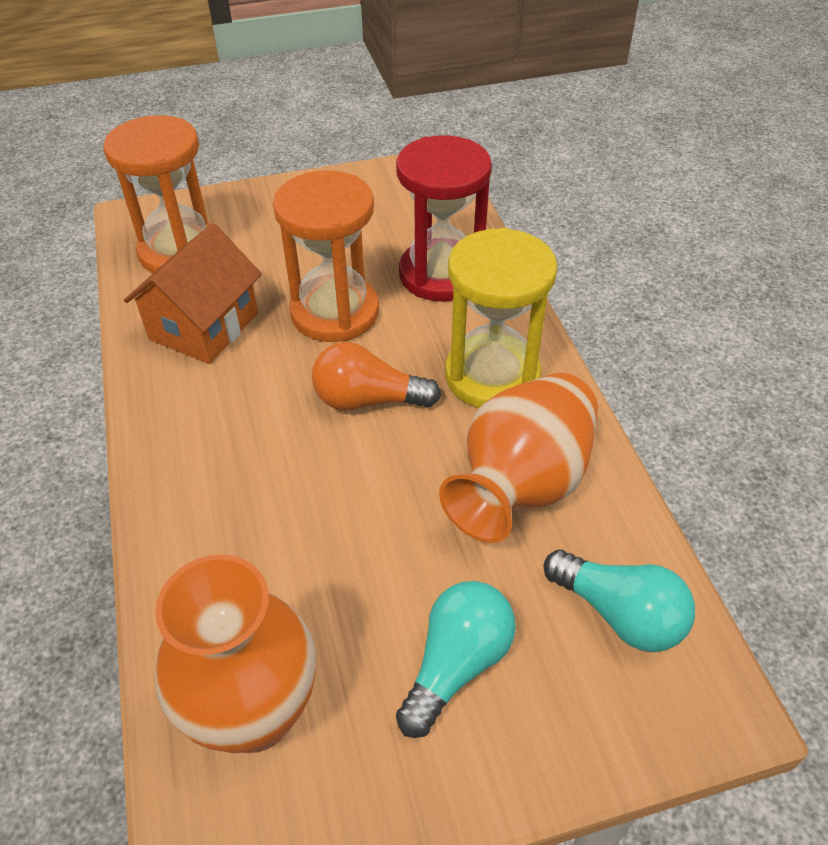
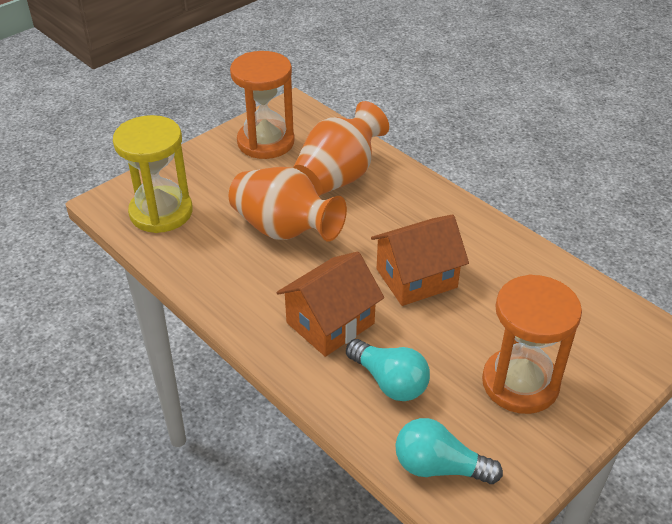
orange house: 1 -> 2
orange light bulb: 1 -> 0
red hourglass: 1 -> 0

